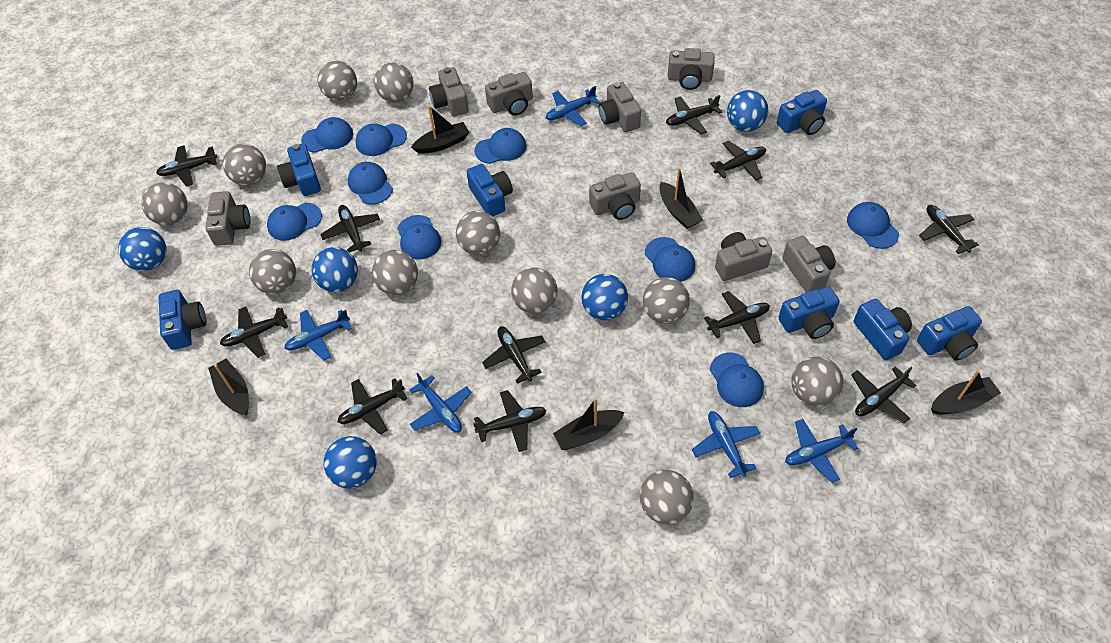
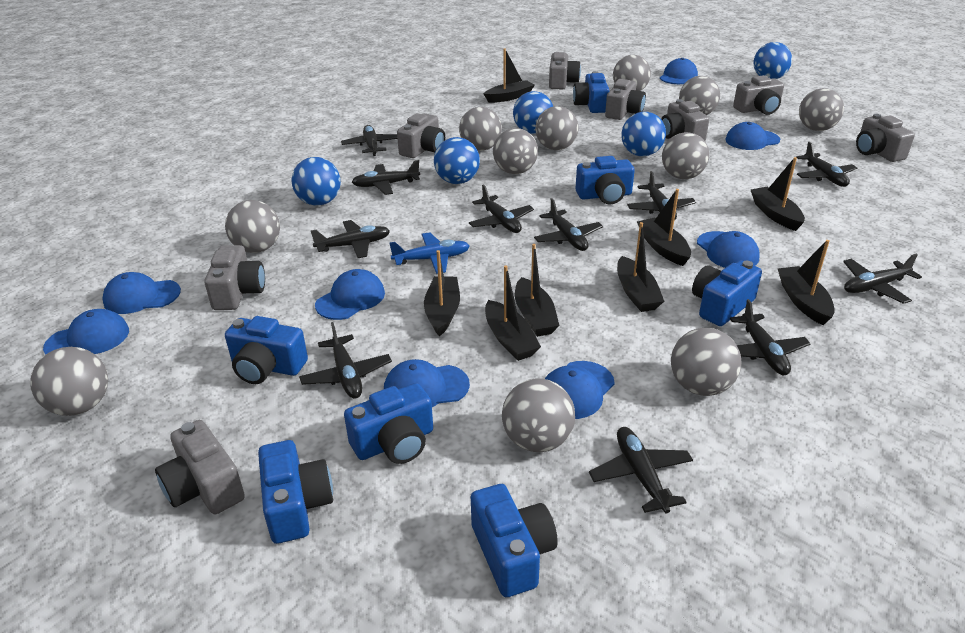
black boat: 5 -> 8
blue cap: 9 -> 8
blue plane: 5 -> 1

